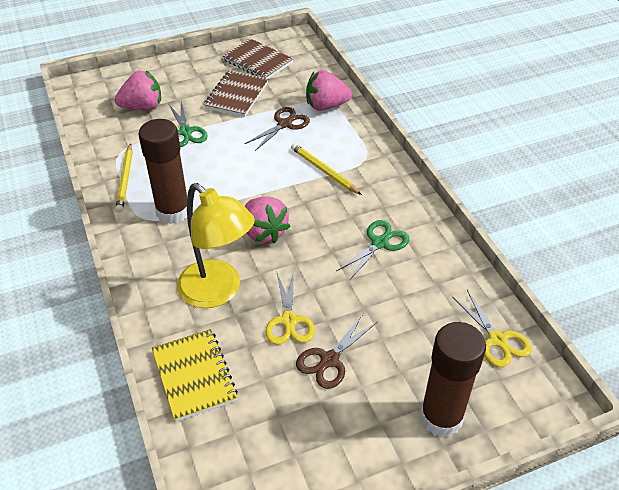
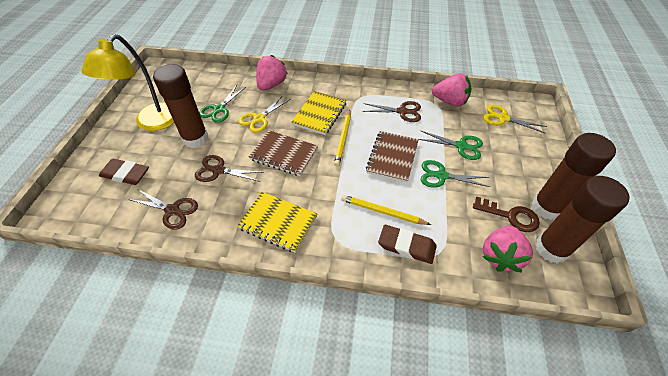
brown eraser: 0 -> 2
brown glue stick: 2 -> 3
brown key: 0 -> 1
brown scissors: 2 -> 3
green scissors: 2 -> 3
yellow notebook: 1 -> 2

